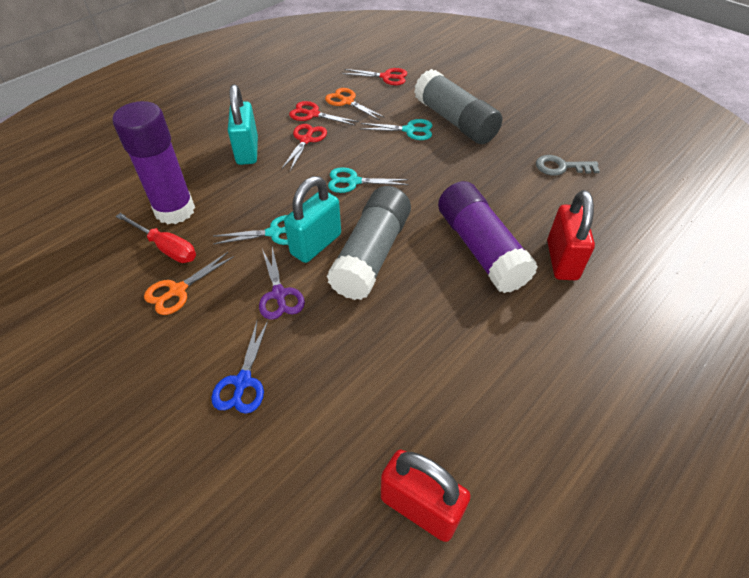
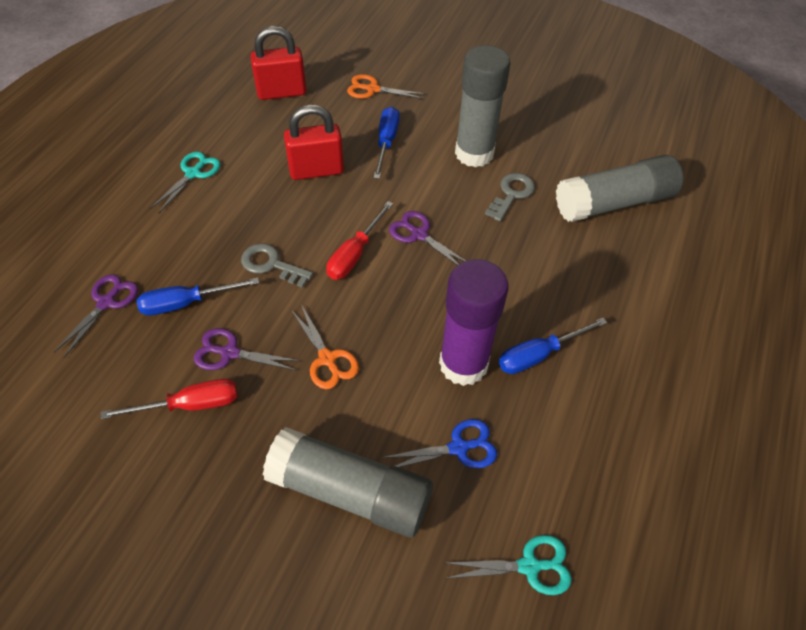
blue screwdriver: 0 -> 3
grey glue stick: 2 -> 3
grey key: 1 -> 2
purple glue stick: 2 -> 1
purple scissors: 1 -> 3
red scissors: 3 -> 0
red screwdriver: 1 -> 2
turquoise padlock: 2 -> 0
turquoise scissors: 3 -> 2

